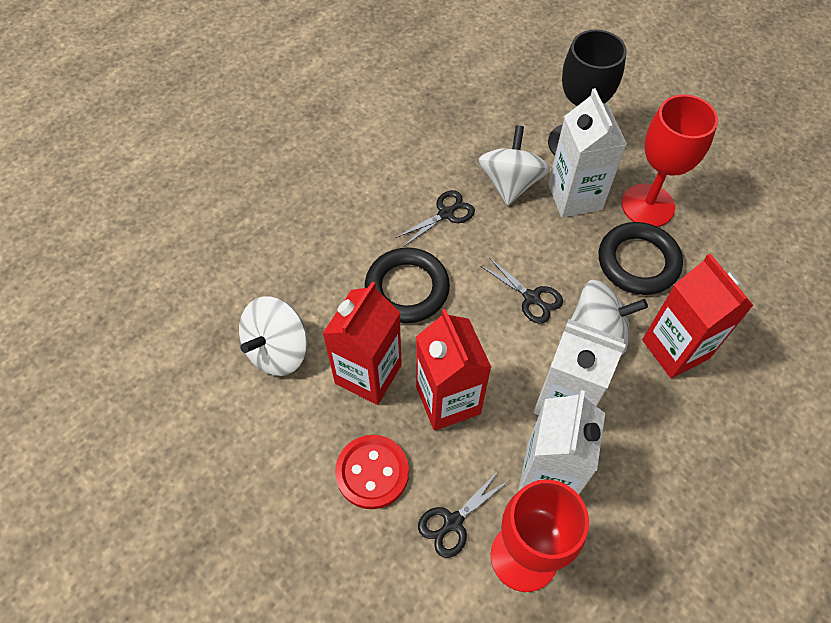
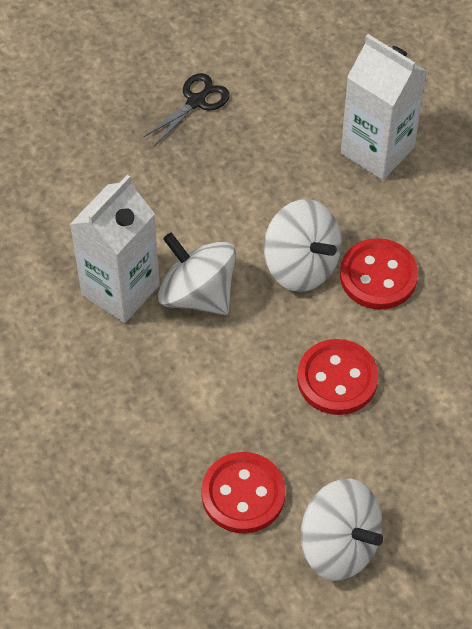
black goblet: 1 -> 0
black ring: 2 -> 0
black scissors: 3 -> 1
red button: 1 -> 3
red carton: 3 -> 0
red goblet: 2 -> 0
white carton: 3 -> 2

